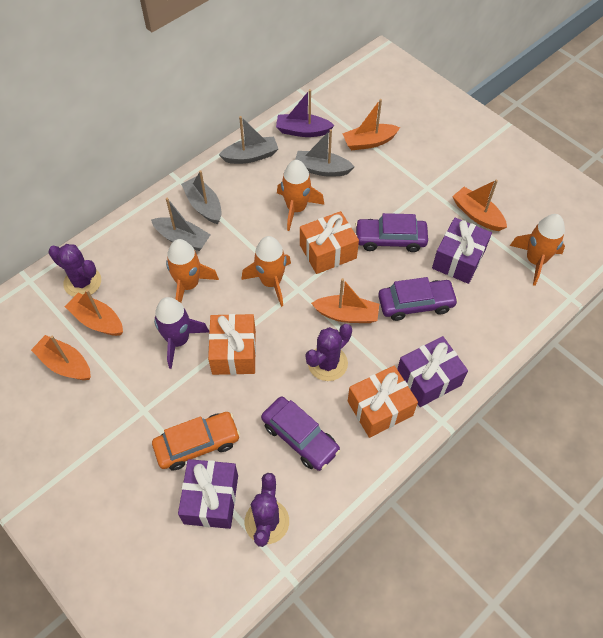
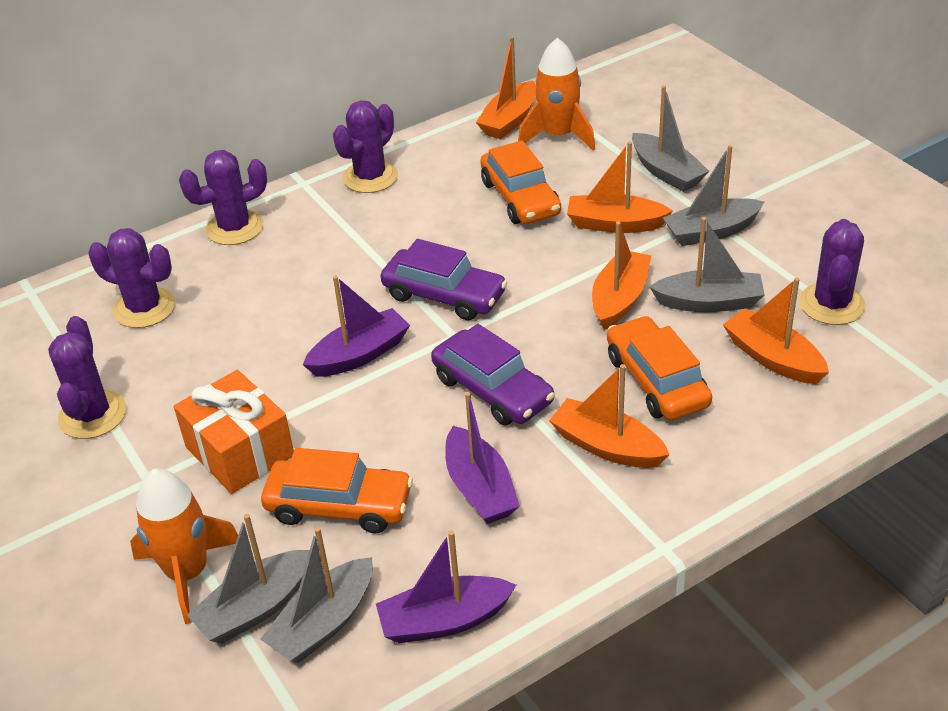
grey boat: 4 -> 5
orange car: 1 -> 3
orange gift: 3 -> 1
orange rocket: 4 -> 2
purple boat: 1 -> 3
purple cactus: 3 -> 5
purple car: 3 -> 2
purple gift: 3 -> 0
purple rocket: 1 -> 0

